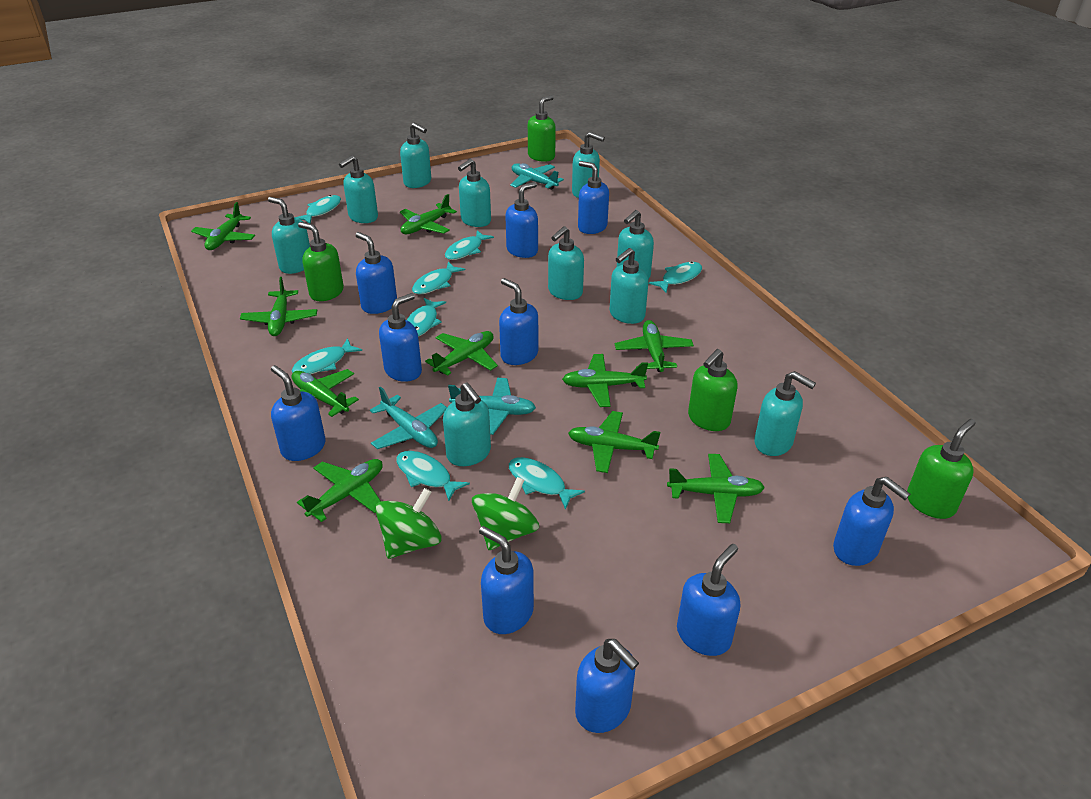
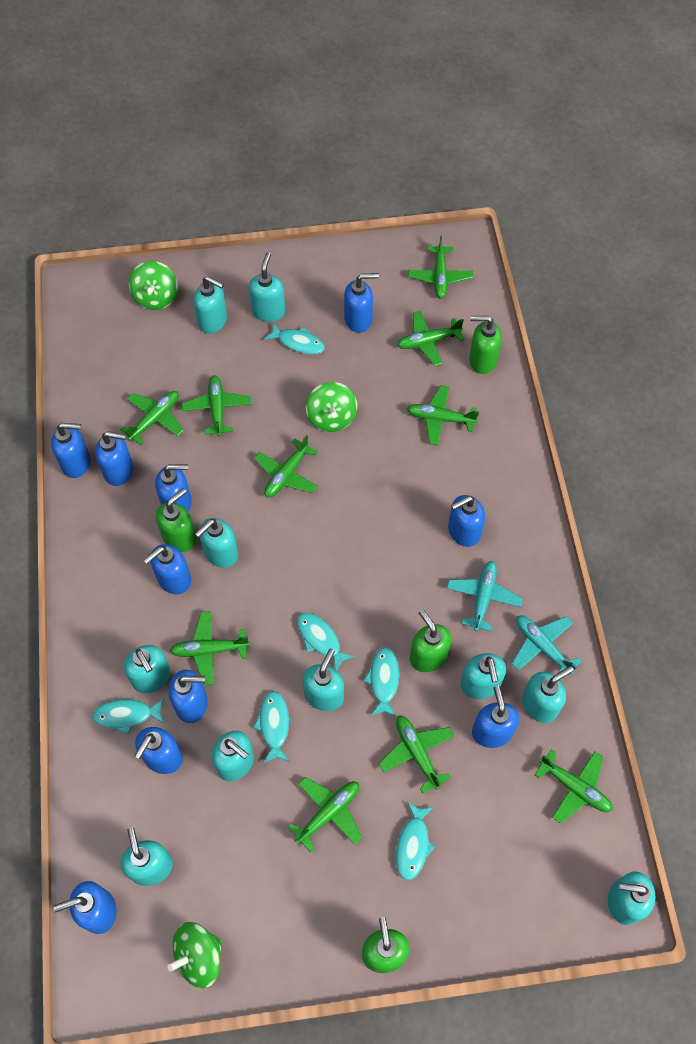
green spinning top: 2 -> 3
turquoise fish: 8 -> 6
turquoise plane: 3 -> 2

